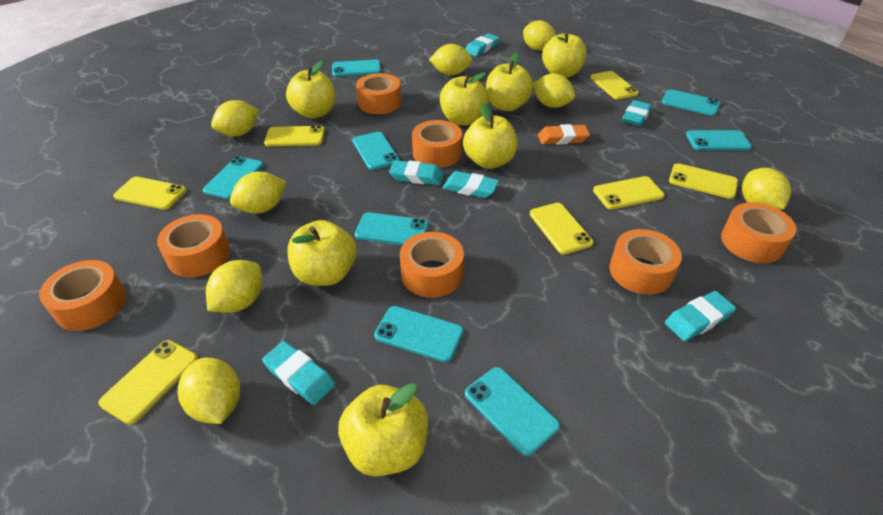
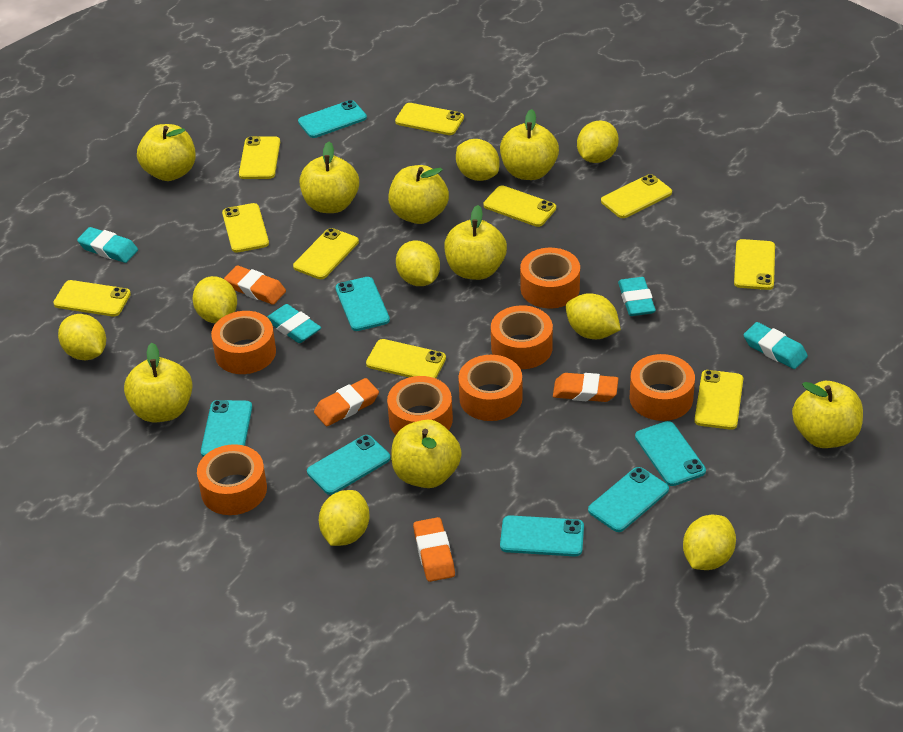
orange eraser: 1 -> 4
turquoise eraser: 6 -> 4
turquoise phone: 8 -> 7
yellow apple: 7 -> 8
yellow phone: 7 -> 10

